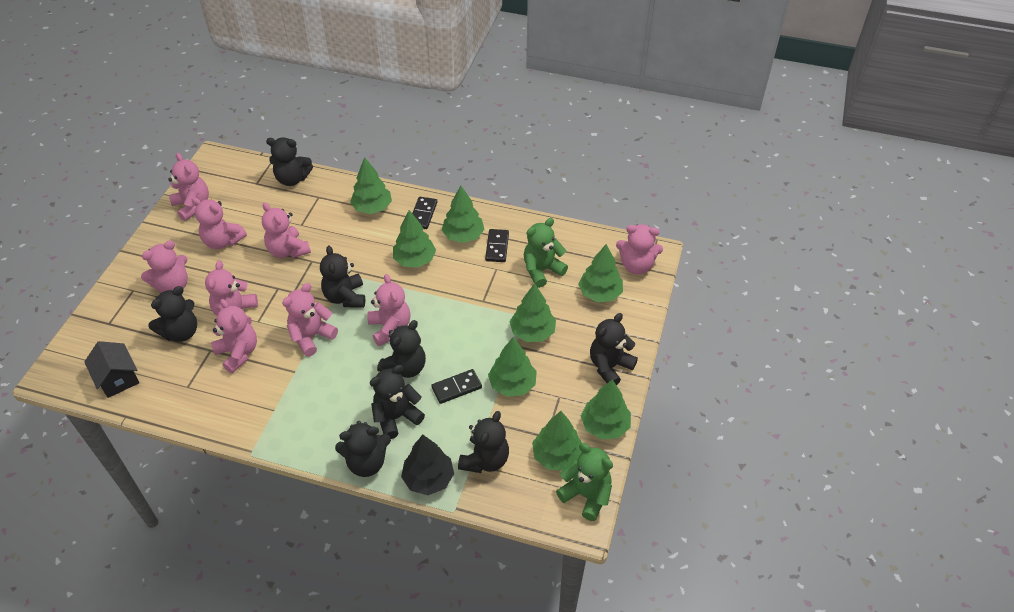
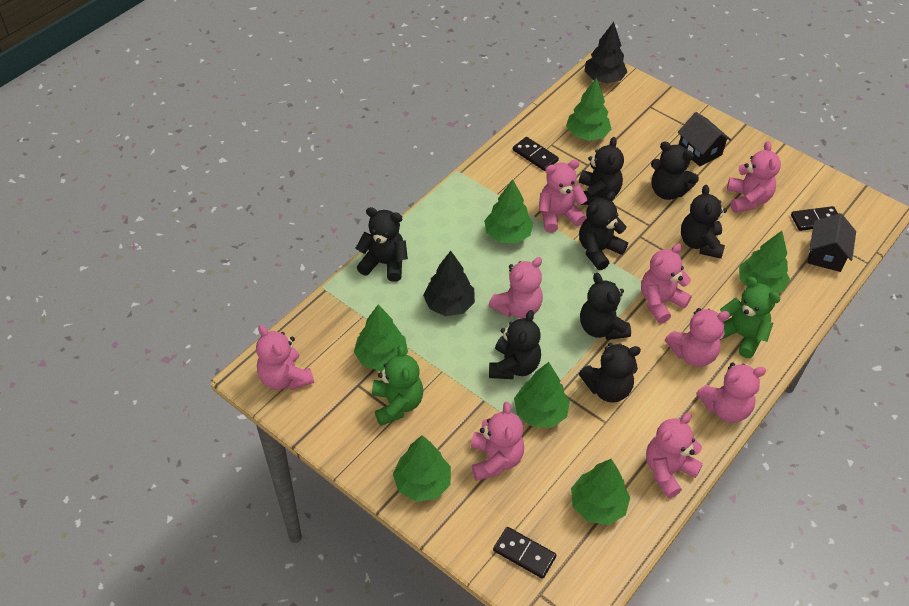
black house: 1 -> 2
black tree: 1 -> 2
green tree: 8 -> 7

